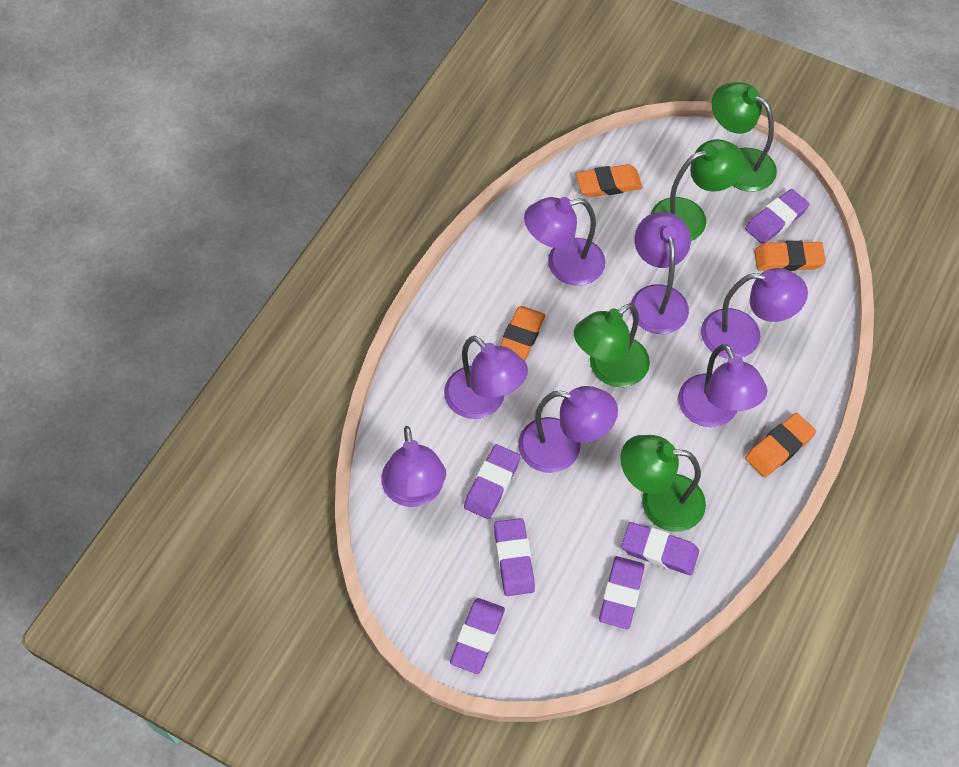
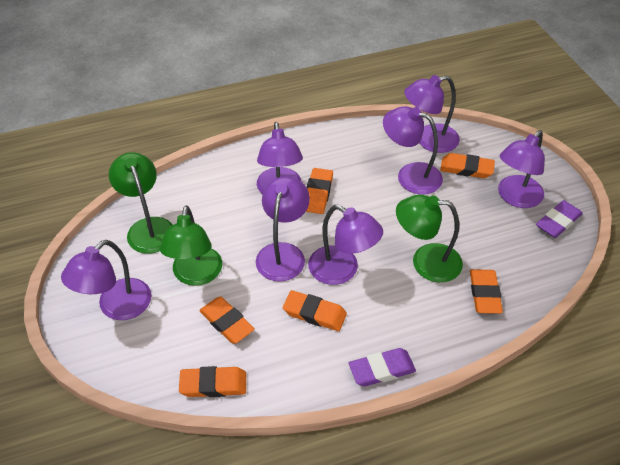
green lamp: 4 -> 3
orange eraser: 4 -> 6
purple eraser: 6 -> 2

